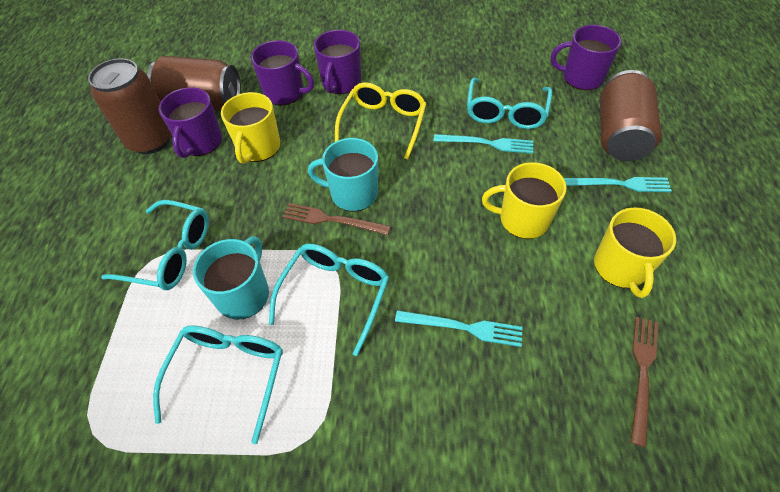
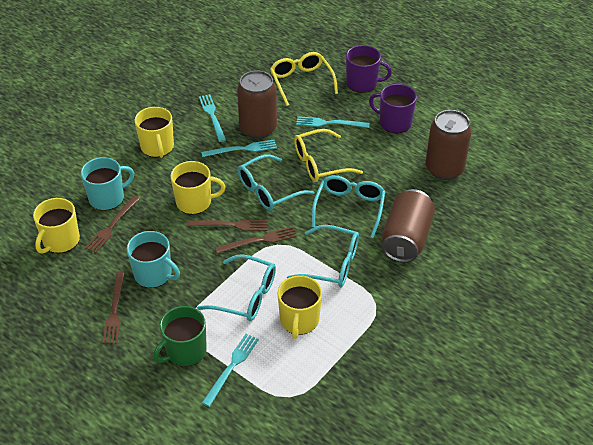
brown fork: 2 -> 4
green mug: 0 -> 1
purple mug: 4 -> 2
turquoise fork: 3 -> 4
yellow glasses: 1 -> 2
yellow mug: 3 -> 4

